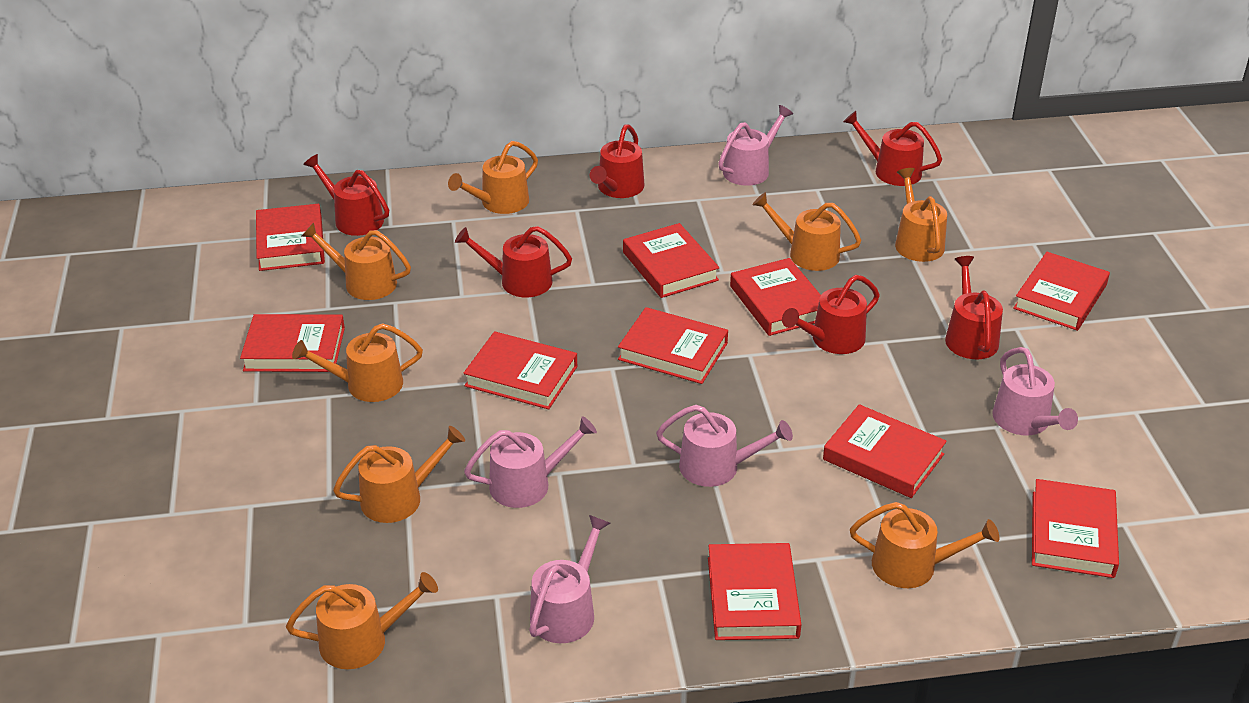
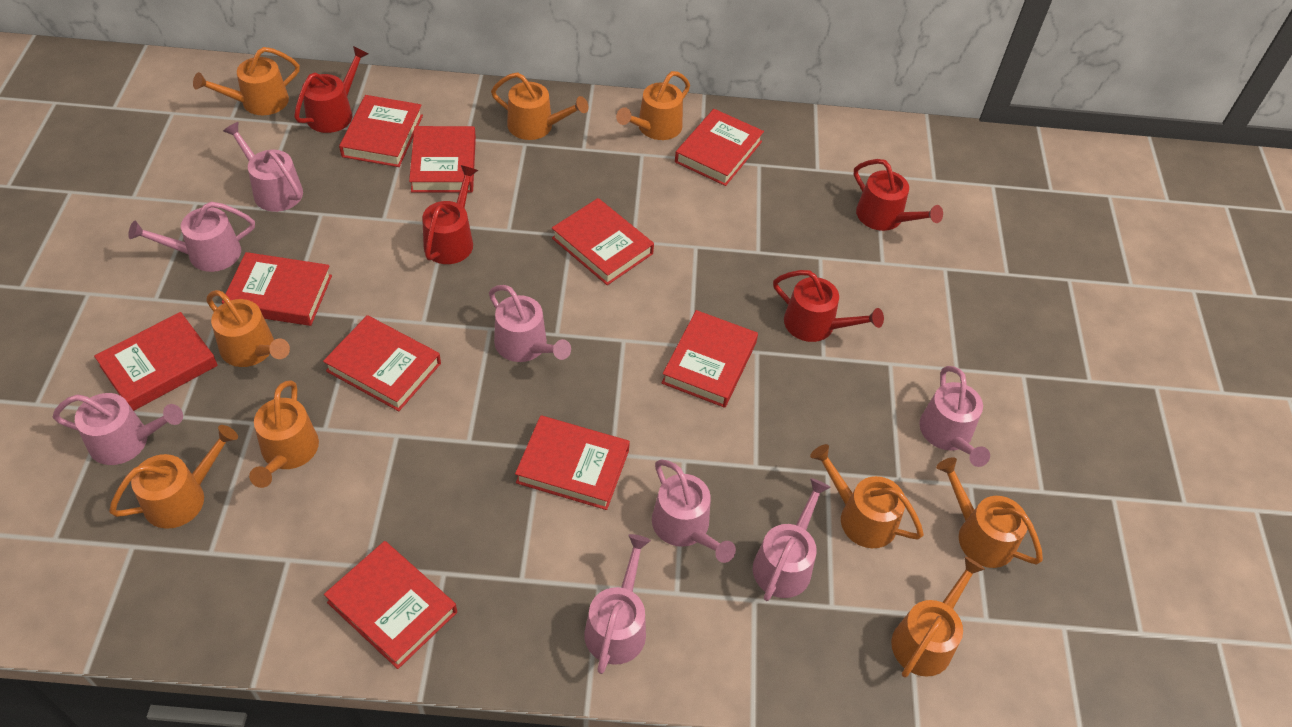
orange watering can: 8 -> 9
pink watering can: 5 -> 8
red watering can: 6 -> 4

